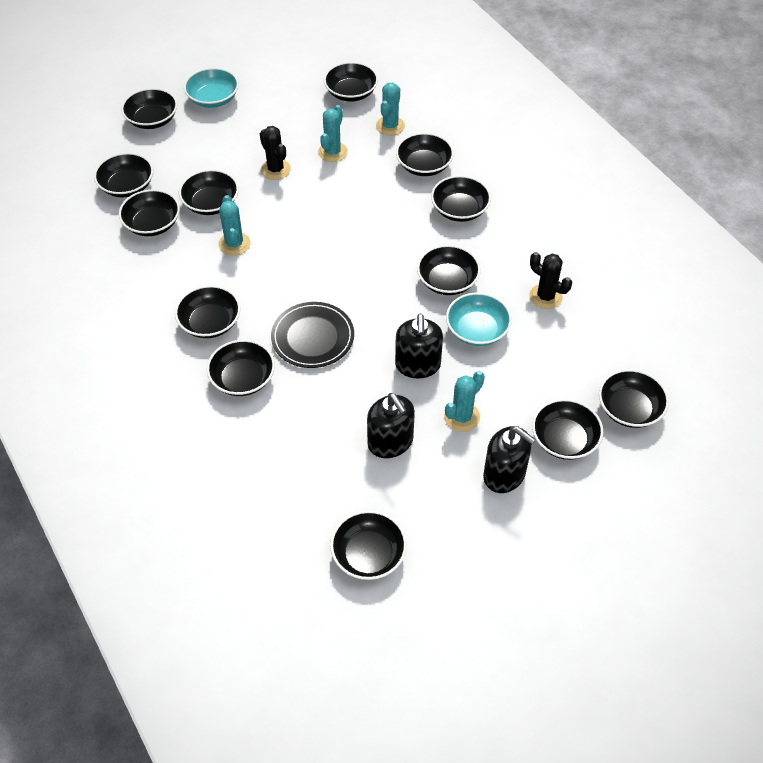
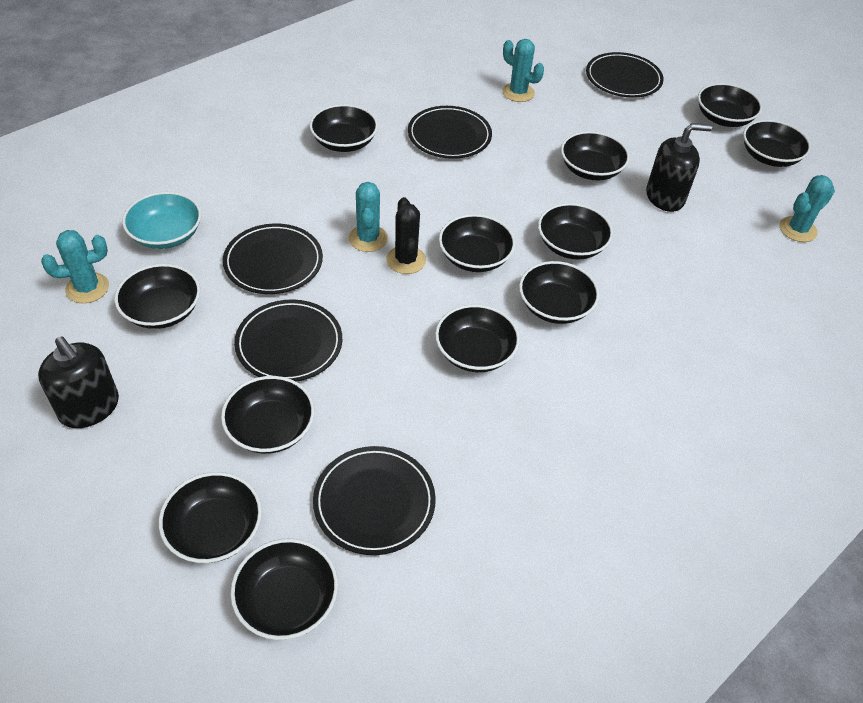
black bowl: 13 -> 12
black cactus: 2 -> 1
black plate: 1 -> 5
black soap dispenser: 3 -> 2
turquoise bowl: 2 -> 1

